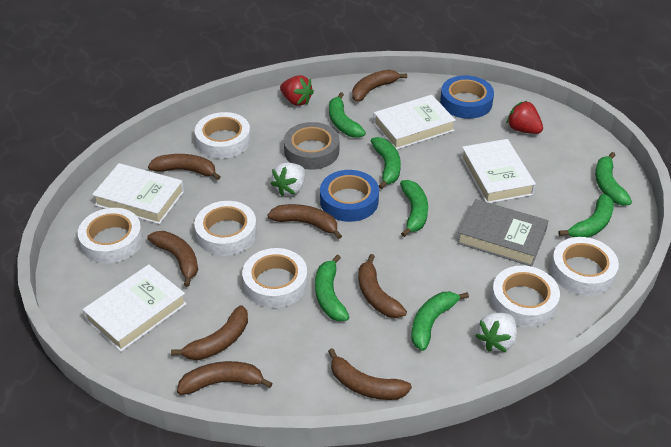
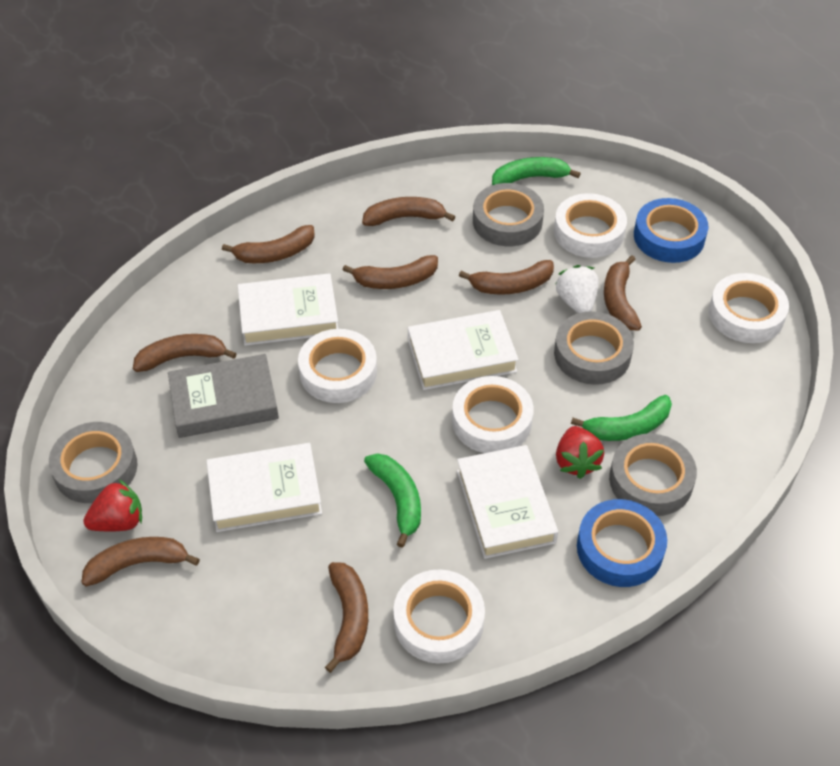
green banana: 7 -> 3
grey tape: 1 -> 4
white strawberry: 2 -> 1
white tape: 6 -> 5

